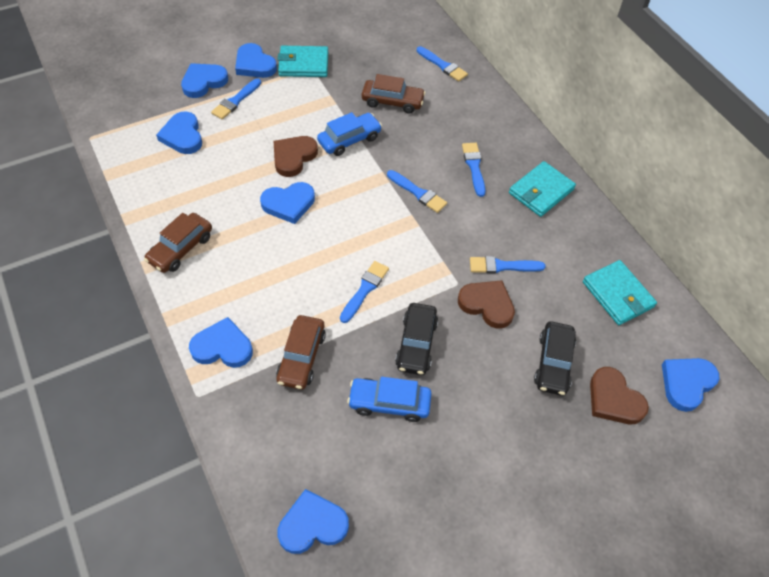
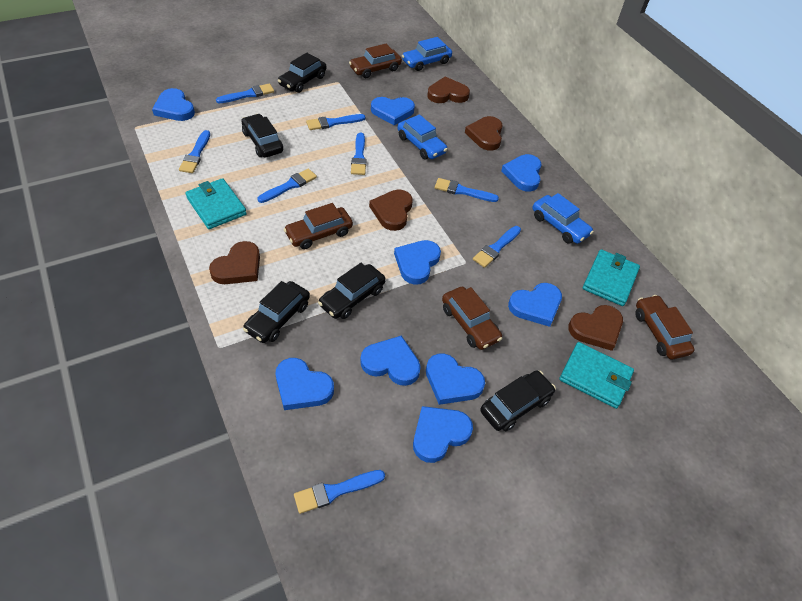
black car: 2 -> 5
blue brush: 6 -> 8
blue car: 2 -> 3
blue heart: 7 -> 9
brown car: 3 -> 4
brown heart: 3 -> 5

